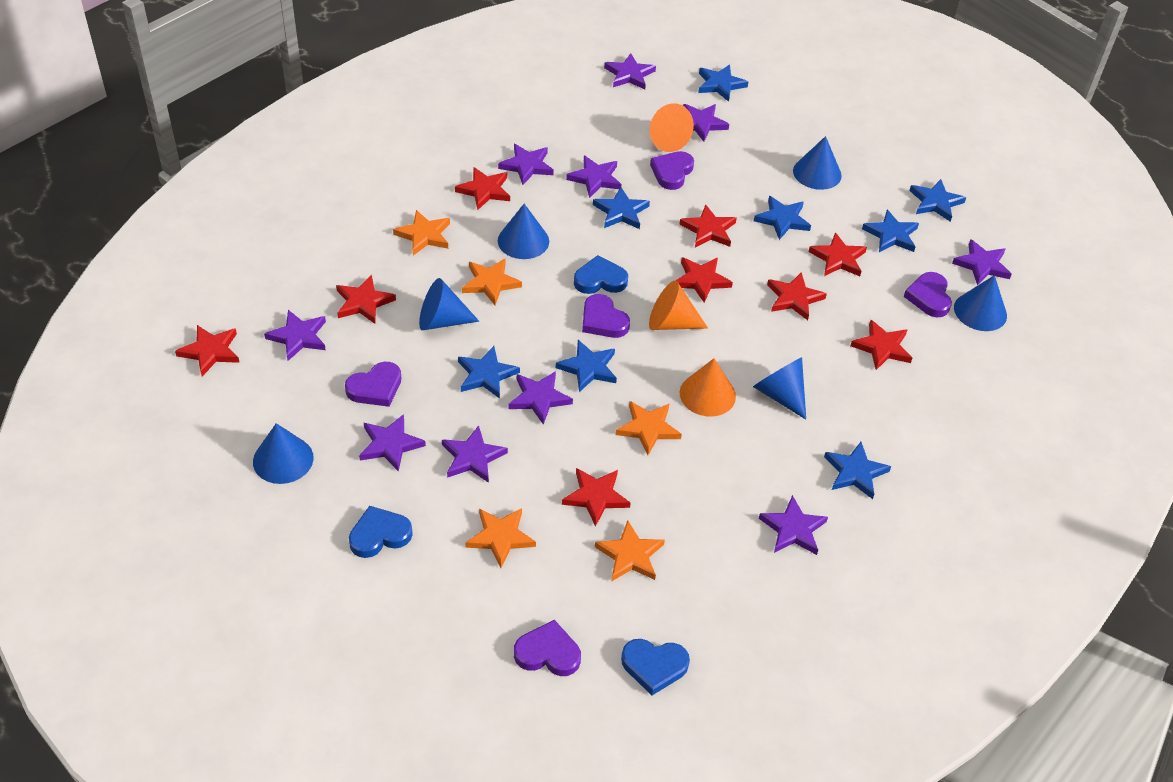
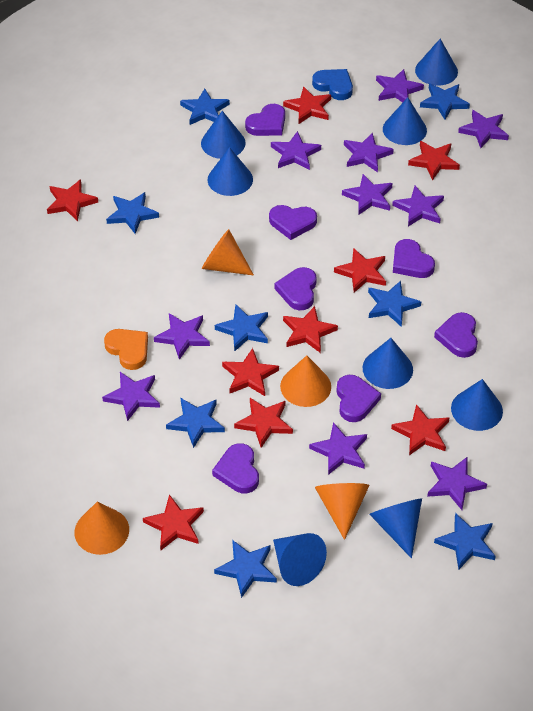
blue cone: 6 -> 8
blue heart: 3 -> 1
orange cone: 3 -> 4
orange heart: 0 -> 1
orange star: 5 -> 0
purple heart: 5 -> 7

